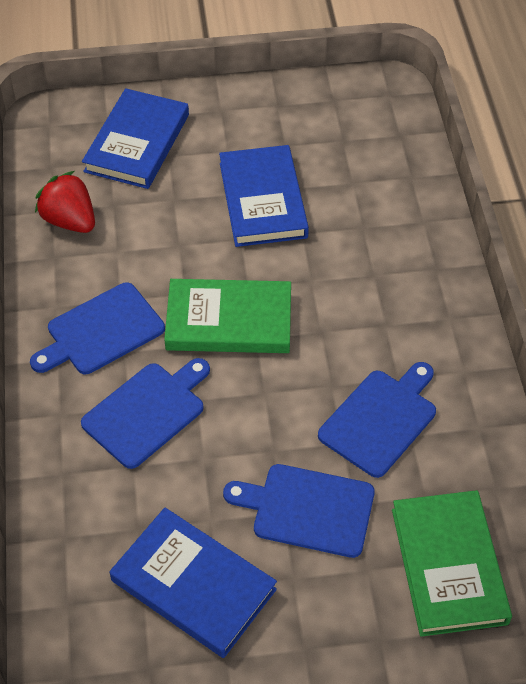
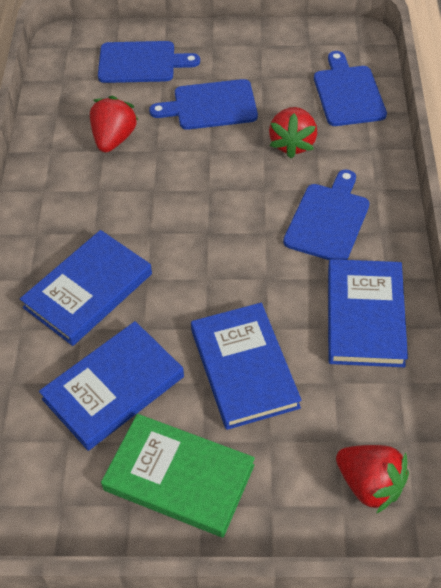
blue book: 3 -> 4
green book: 2 -> 1
red strawberry: 1 -> 3

